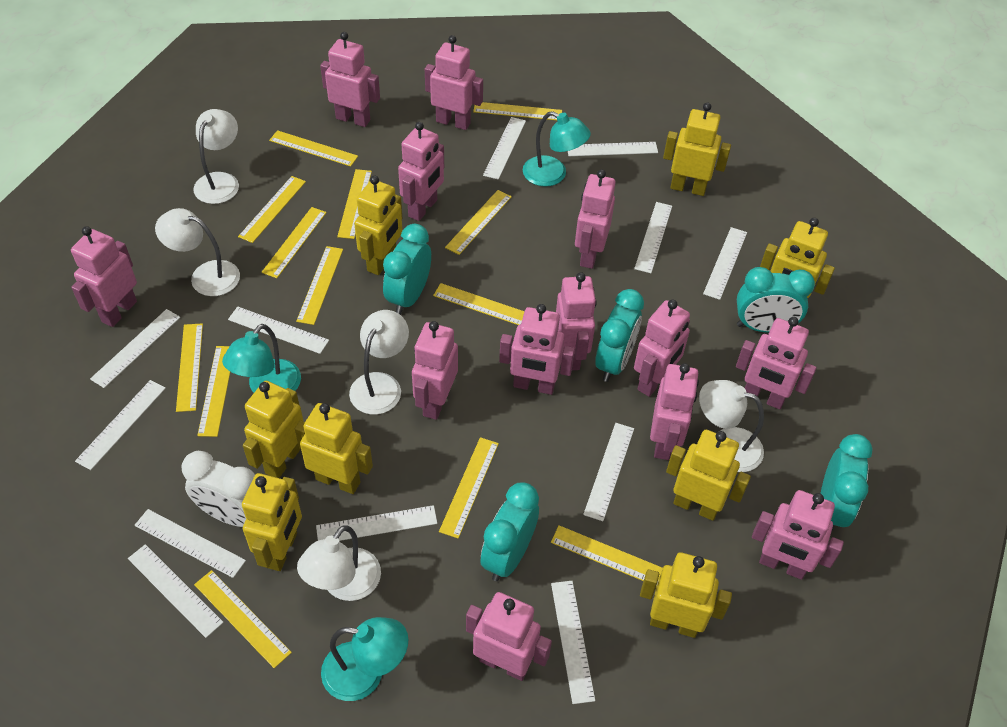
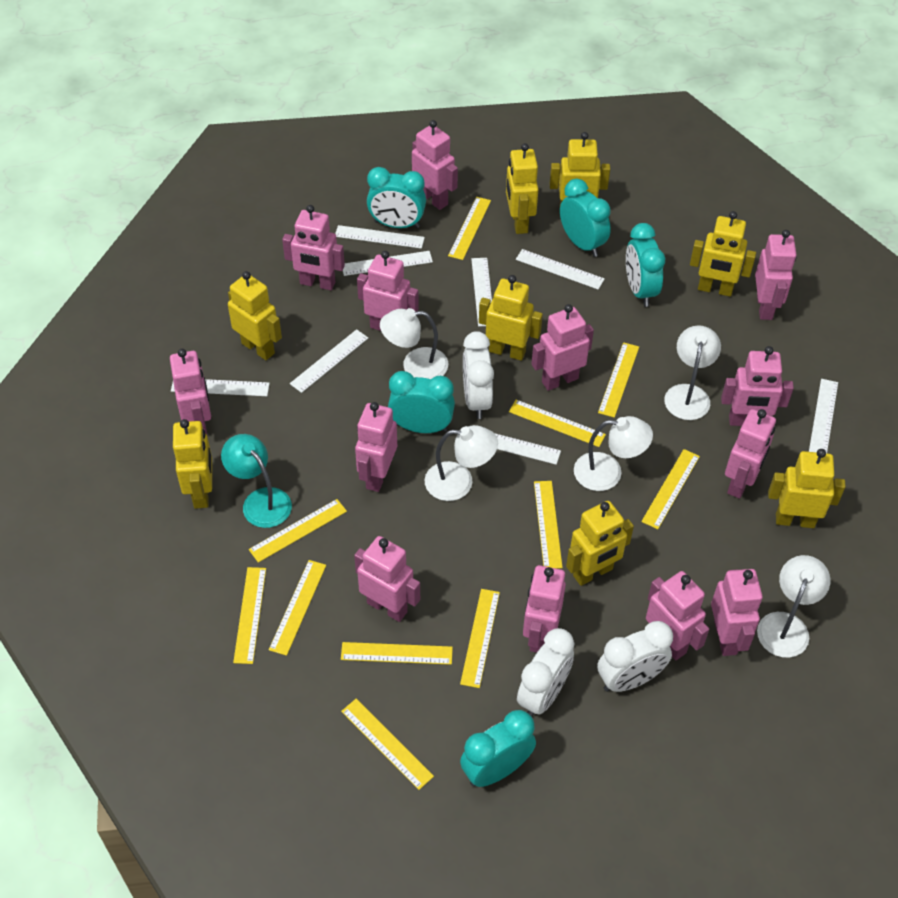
turquoise lamp: 3 -> 1
white clock: 1 -> 3
white ruler: 12 -> 8
yellow ruler: 13 -> 11

